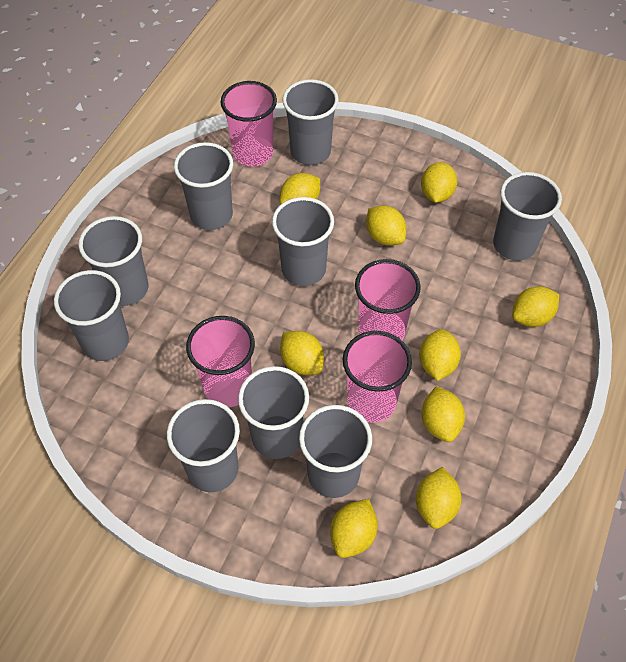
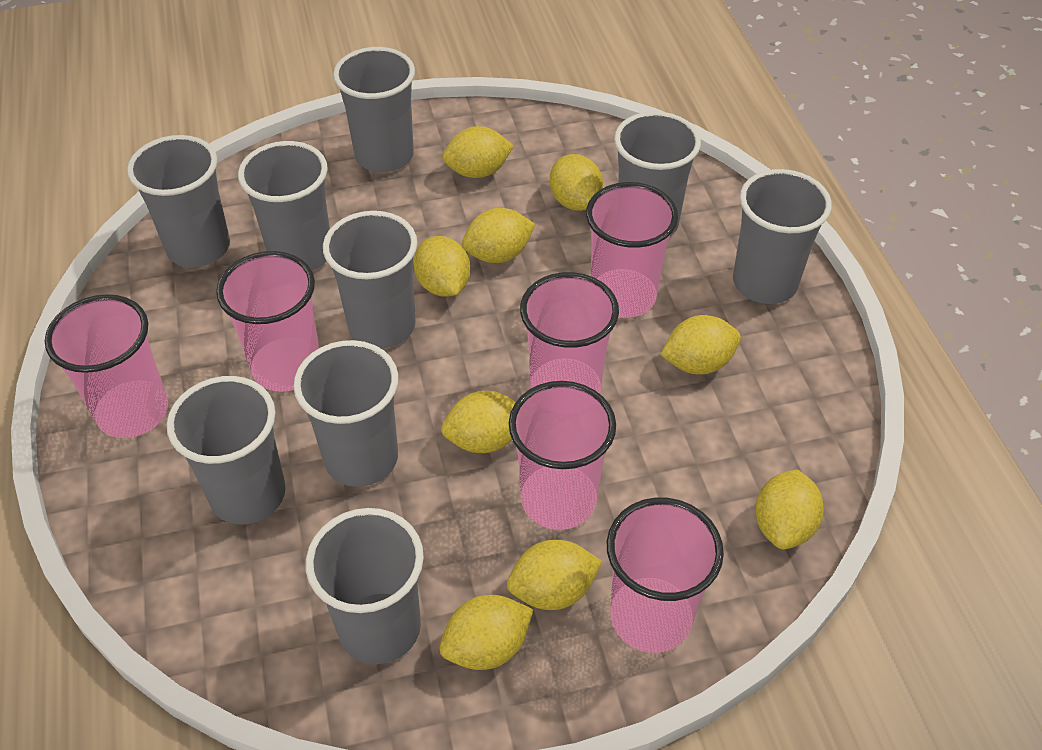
pink cup: 4 -> 6

